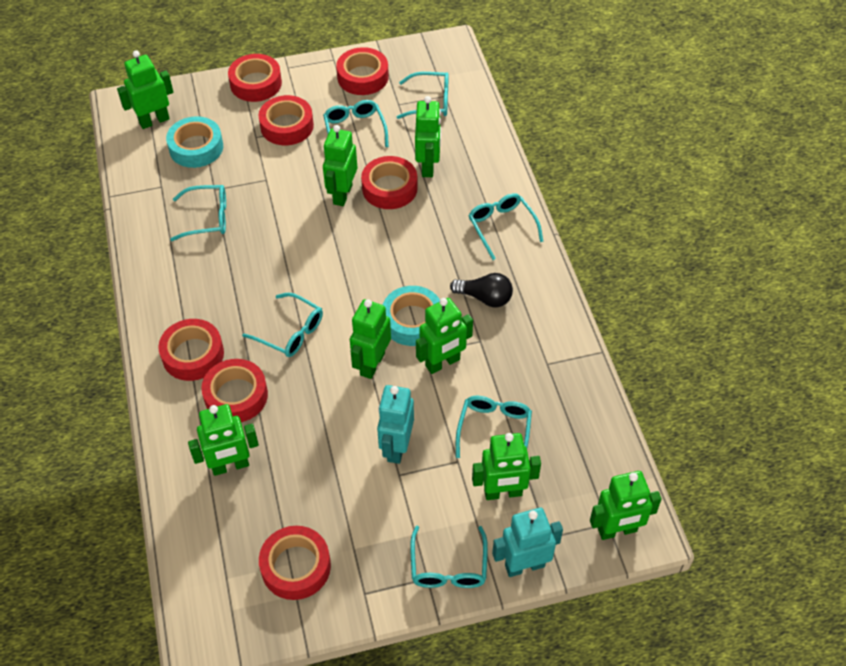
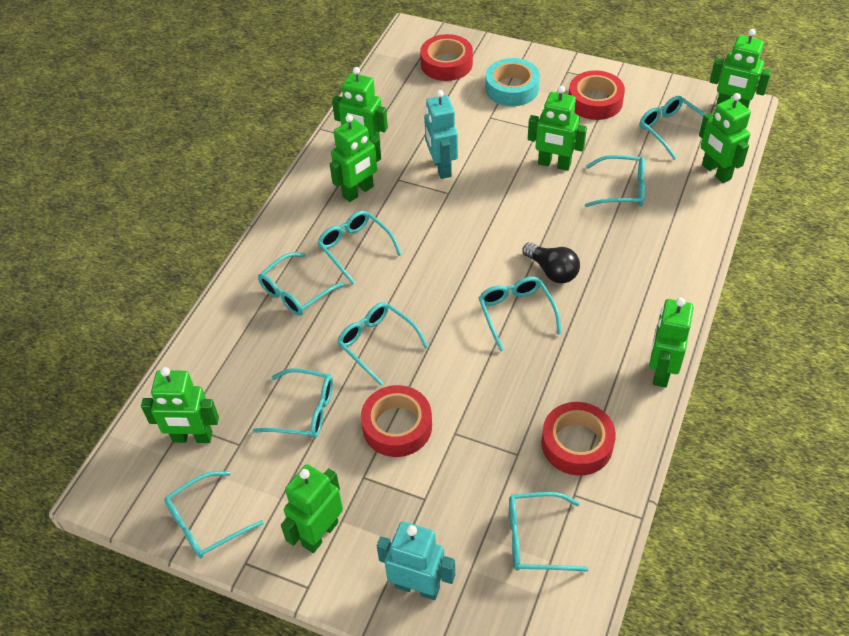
red tape: 7 -> 4
turquoise glasses: 7 -> 9
turquoise tape: 2 -> 1

